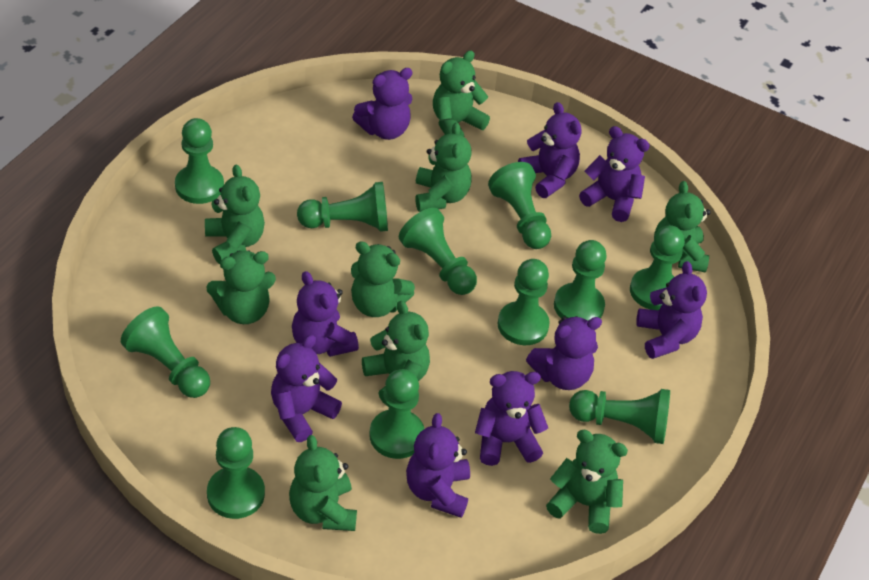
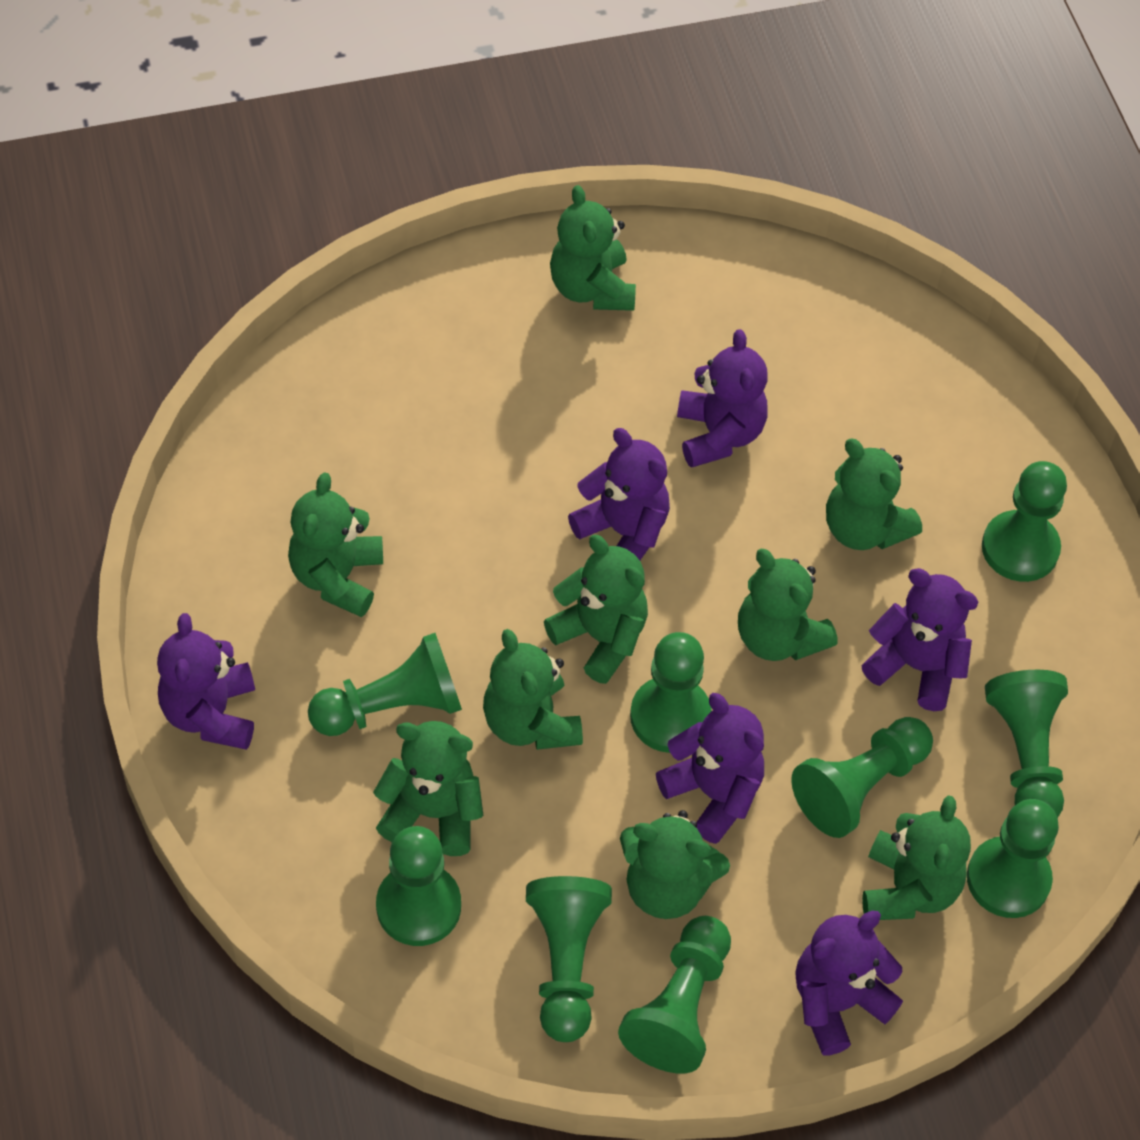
green pawn: 11 -> 9
purple teddy bear: 9 -> 6

